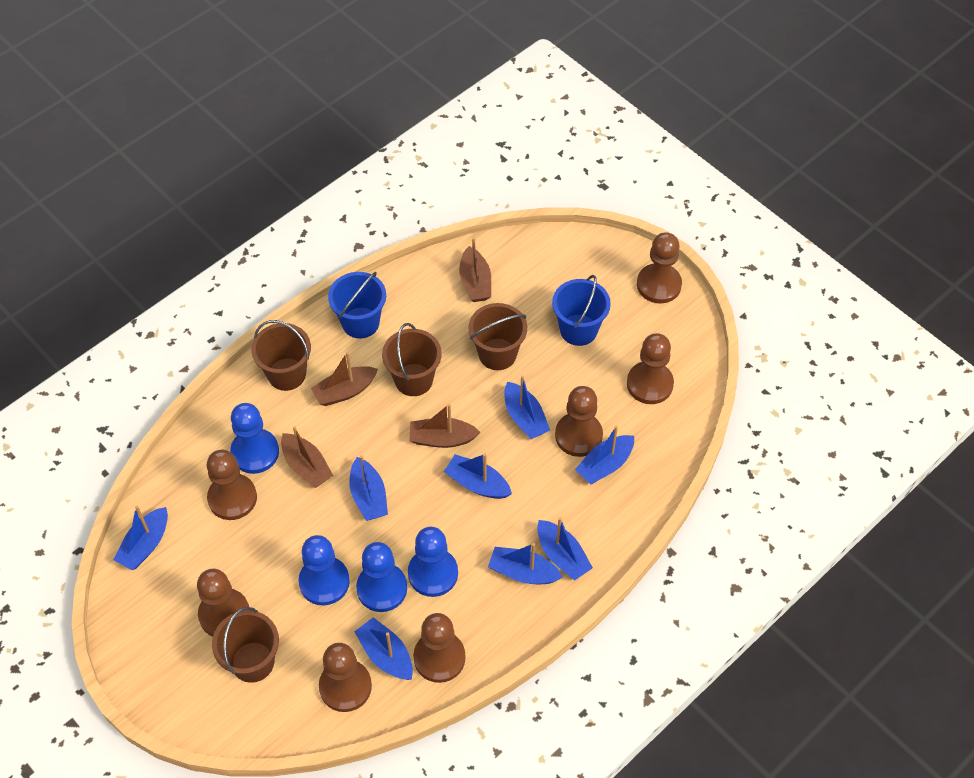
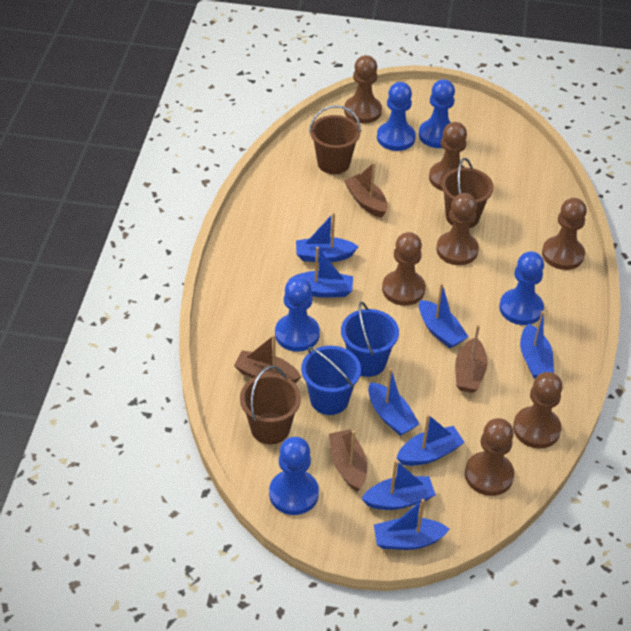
blue pawn: 4 -> 5
brown bucket: 4 -> 3

